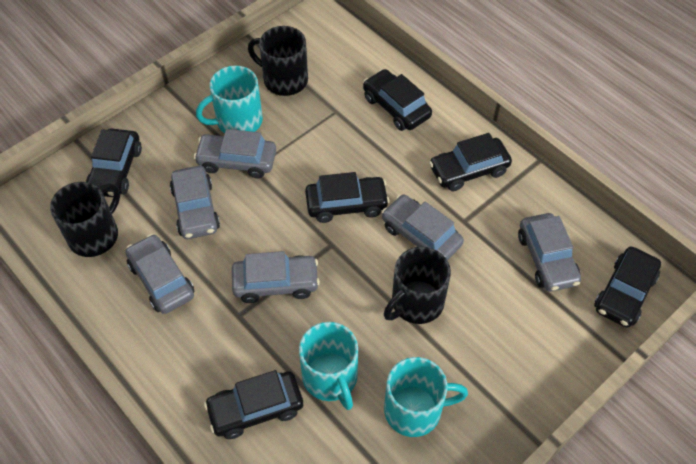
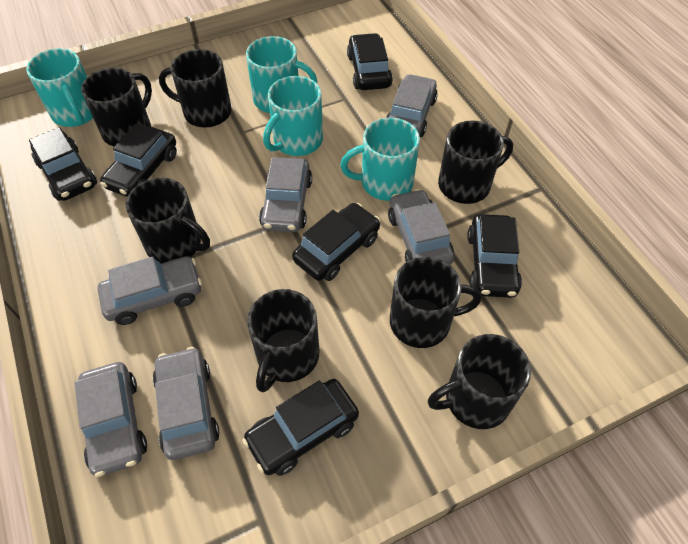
black mug: 3 -> 7
turquoise mug: 3 -> 4

